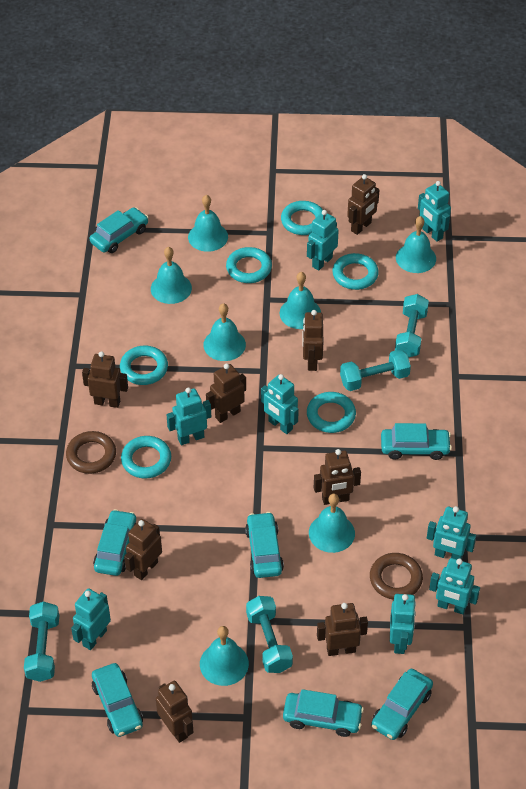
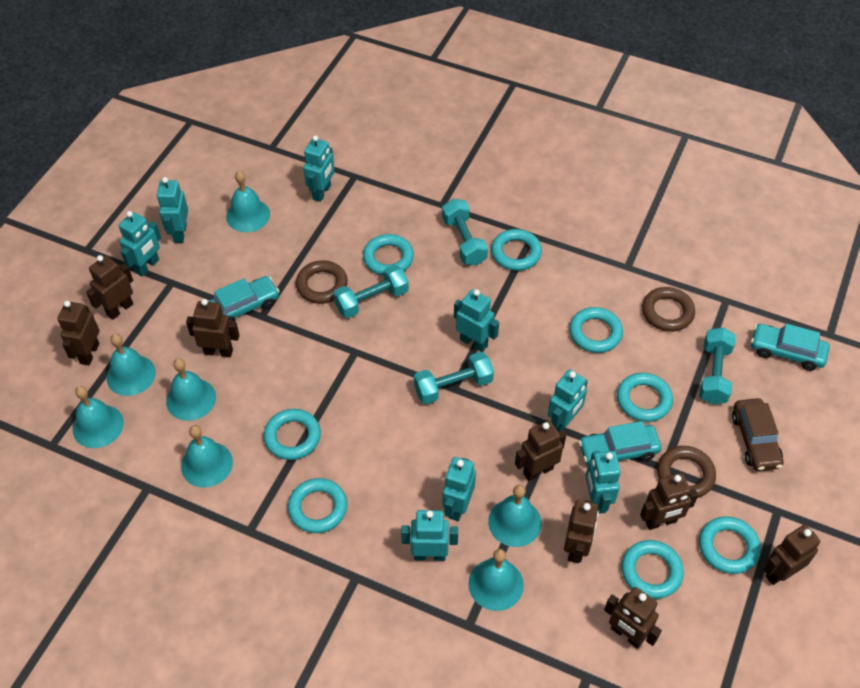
brown car: 0 -> 1
brown ring: 2 -> 3
turquoise car: 7 -> 3
turquoise ring: 6 -> 8

